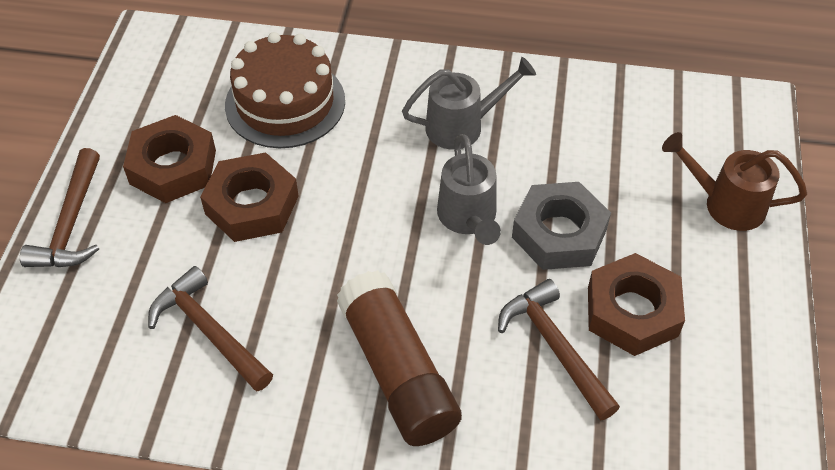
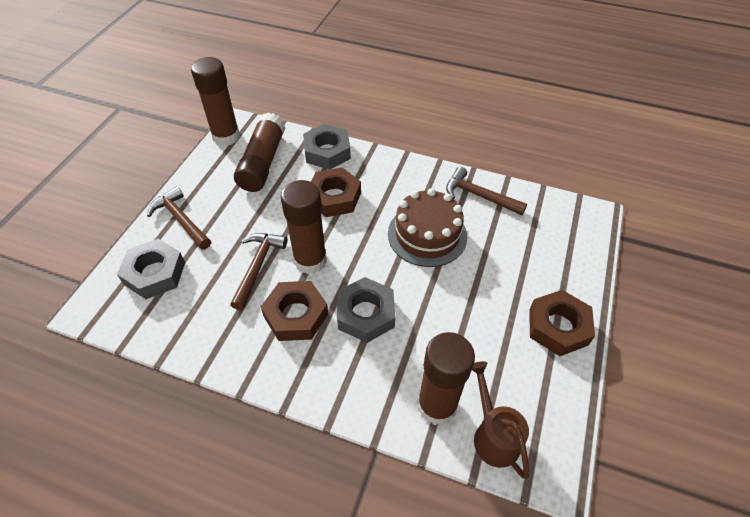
brown glue stick: 1 -> 4
grey nut: 1 -> 3
grey watering can: 2 -> 0

